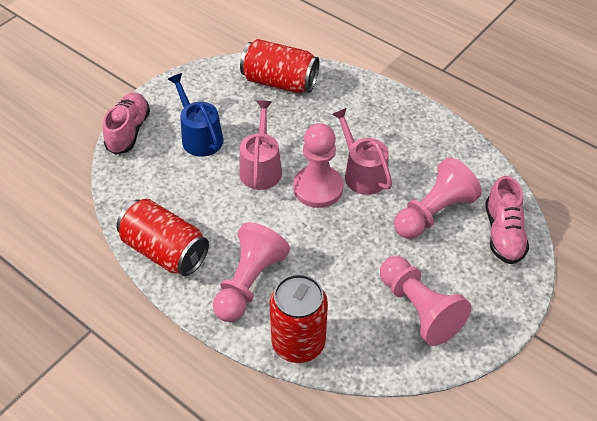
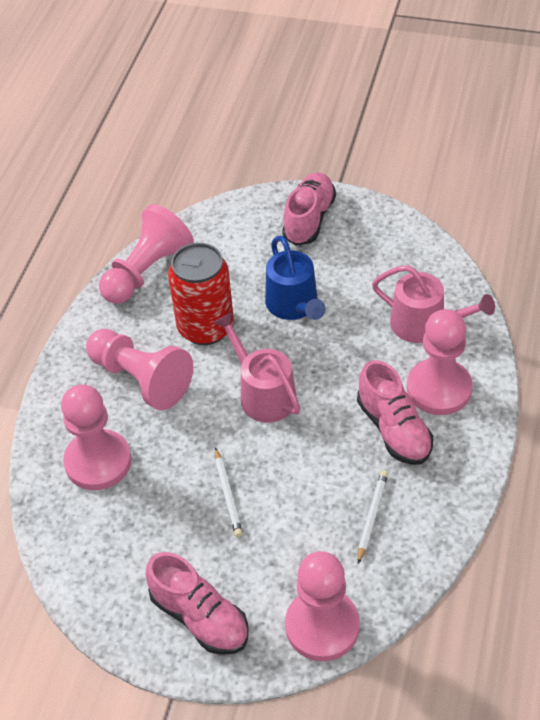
pink pawn: 4 -> 5
pink shoe: 2 -> 3
red can: 3 -> 1
white pencil: 0 -> 2

